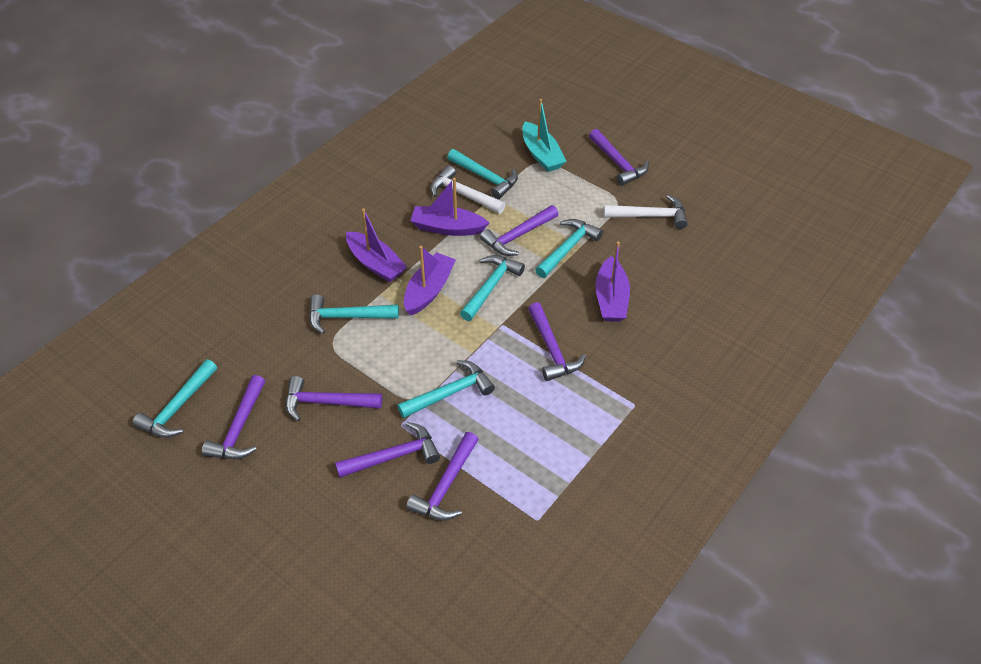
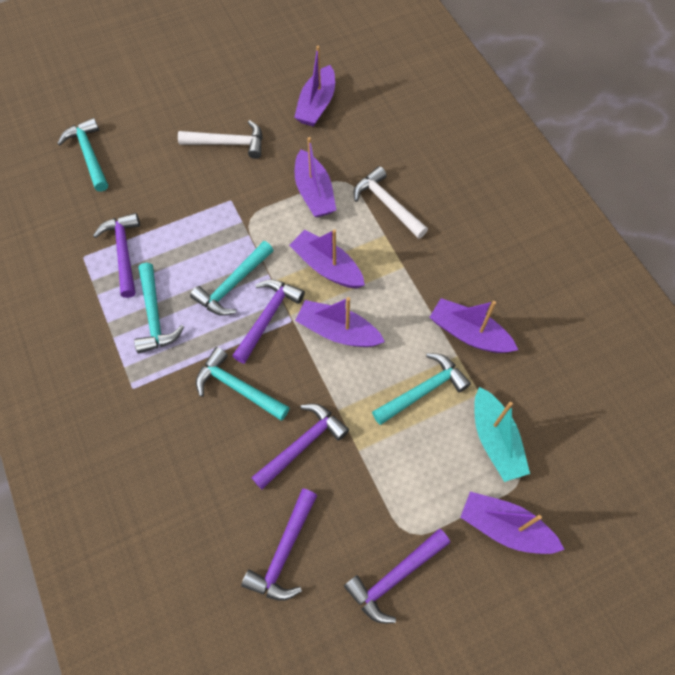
purple boat: 4 -> 6
purple hammer: 7 -> 5
turquoise hammer: 6 -> 5

